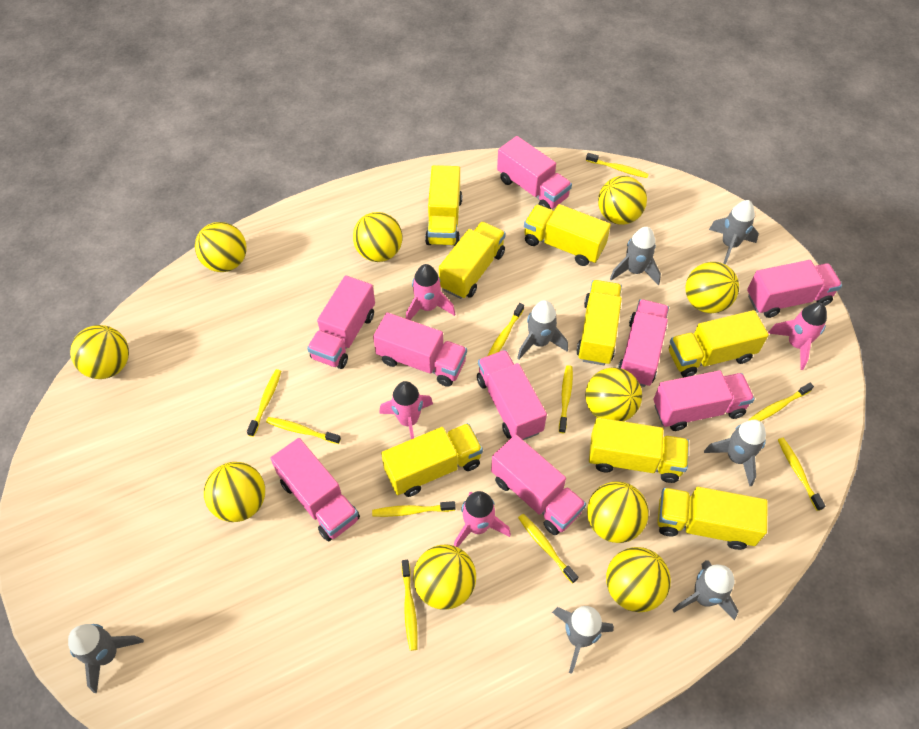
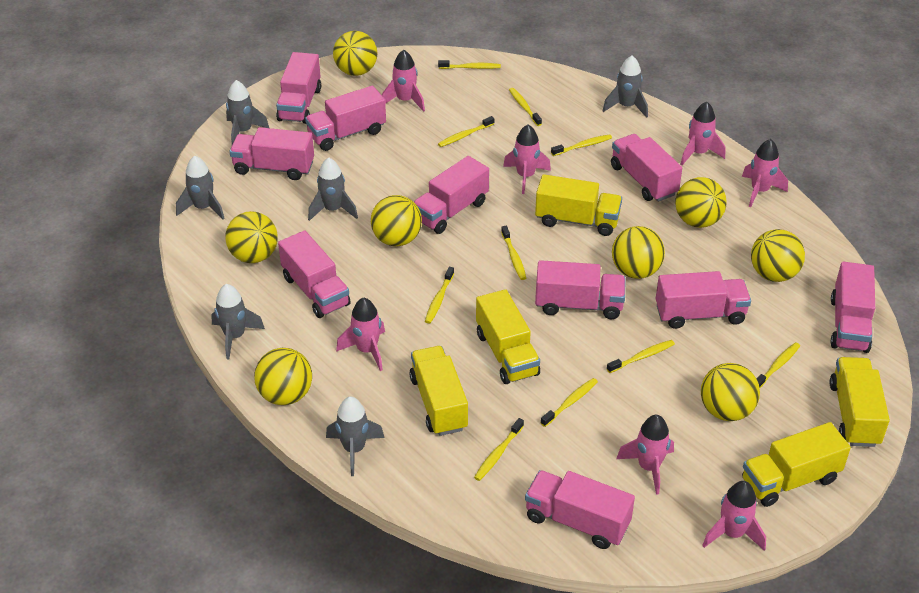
grey rocket: 7 -> 6
pink rocket: 4 -> 7
pink truck: 9 -> 10
yellow ball: 10 -> 8
yellow truck: 8 -> 5

